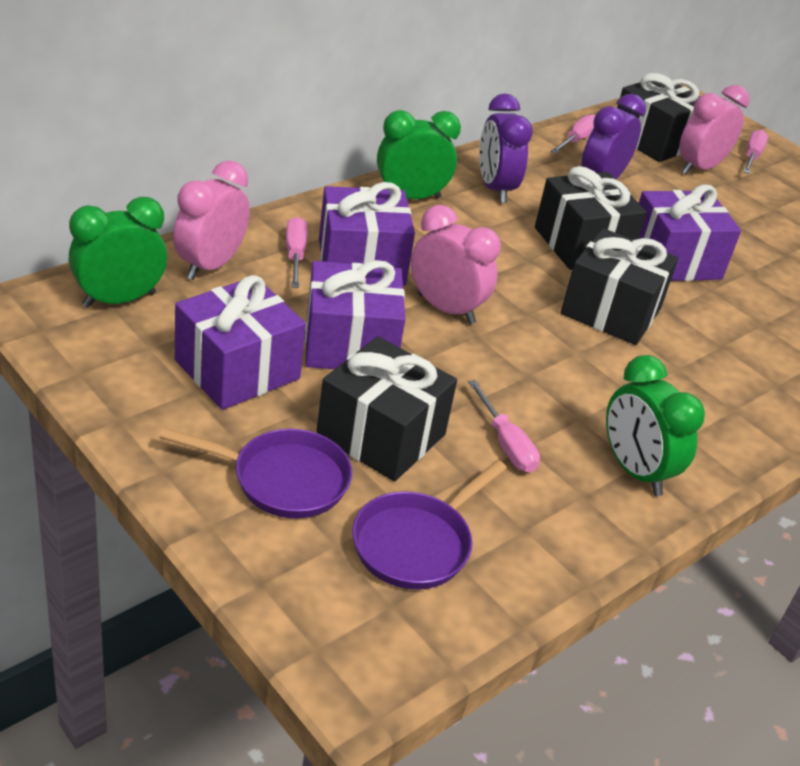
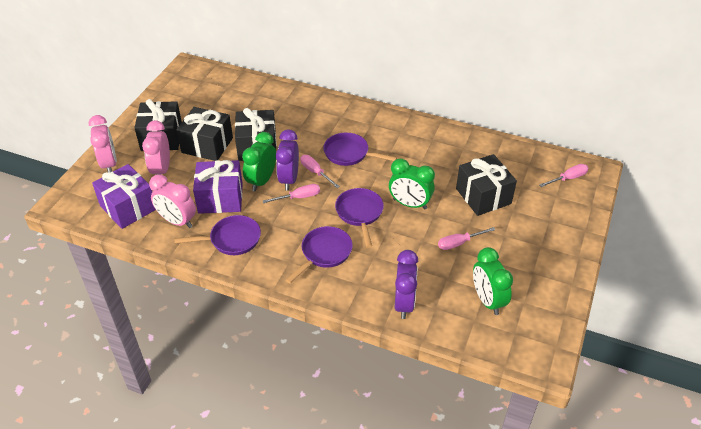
purple gift: 4 -> 2
purple pan: 2 -> 4

